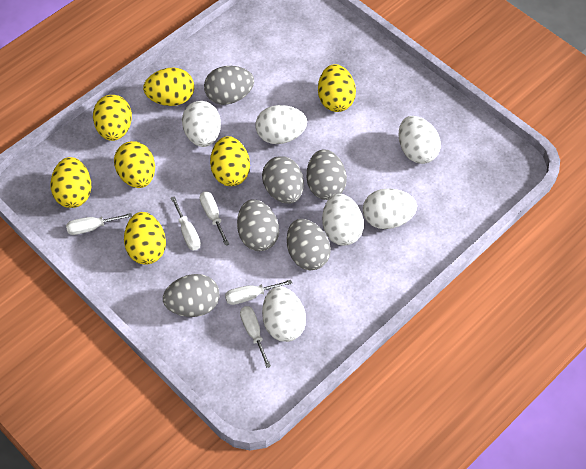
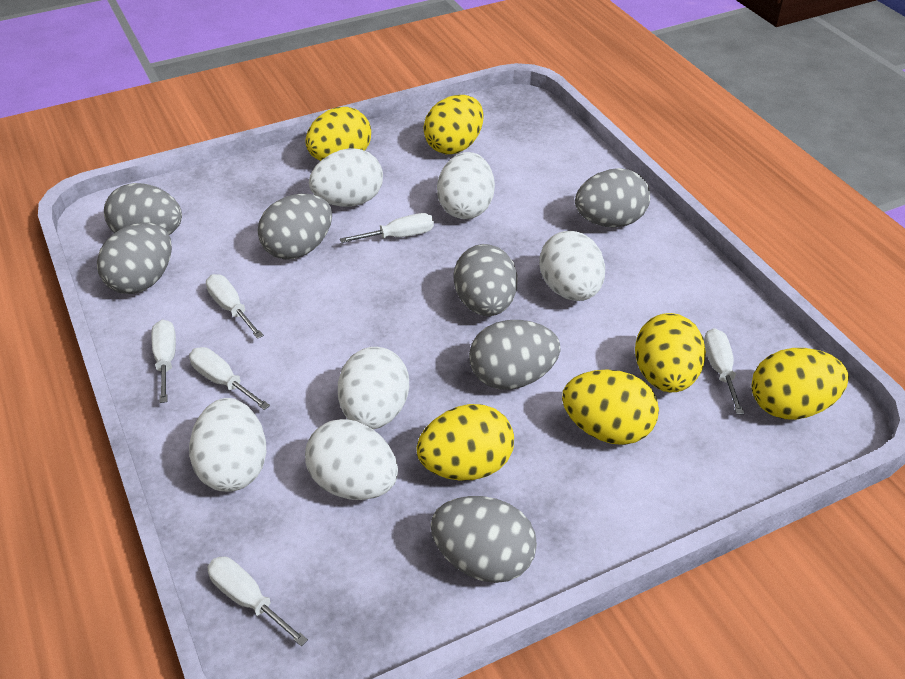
grey egg: 6 -> 7
white screwdriver: 5 -> 6
yellow egg: 7 -> 6

